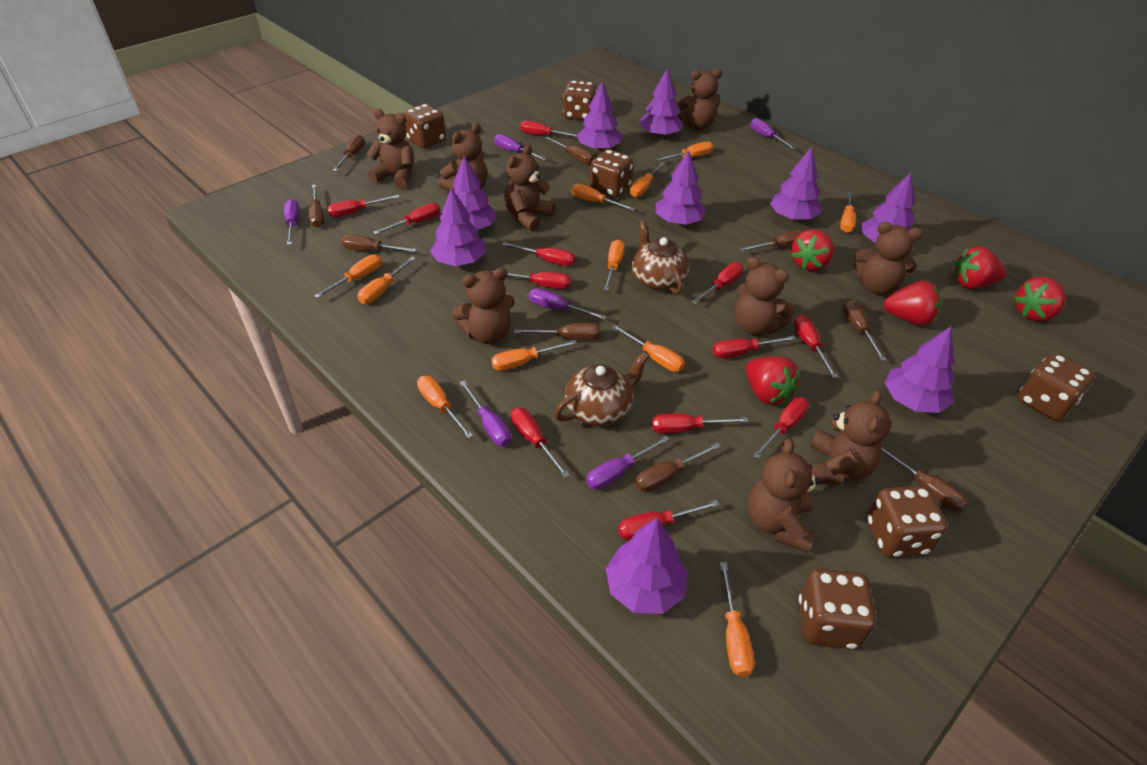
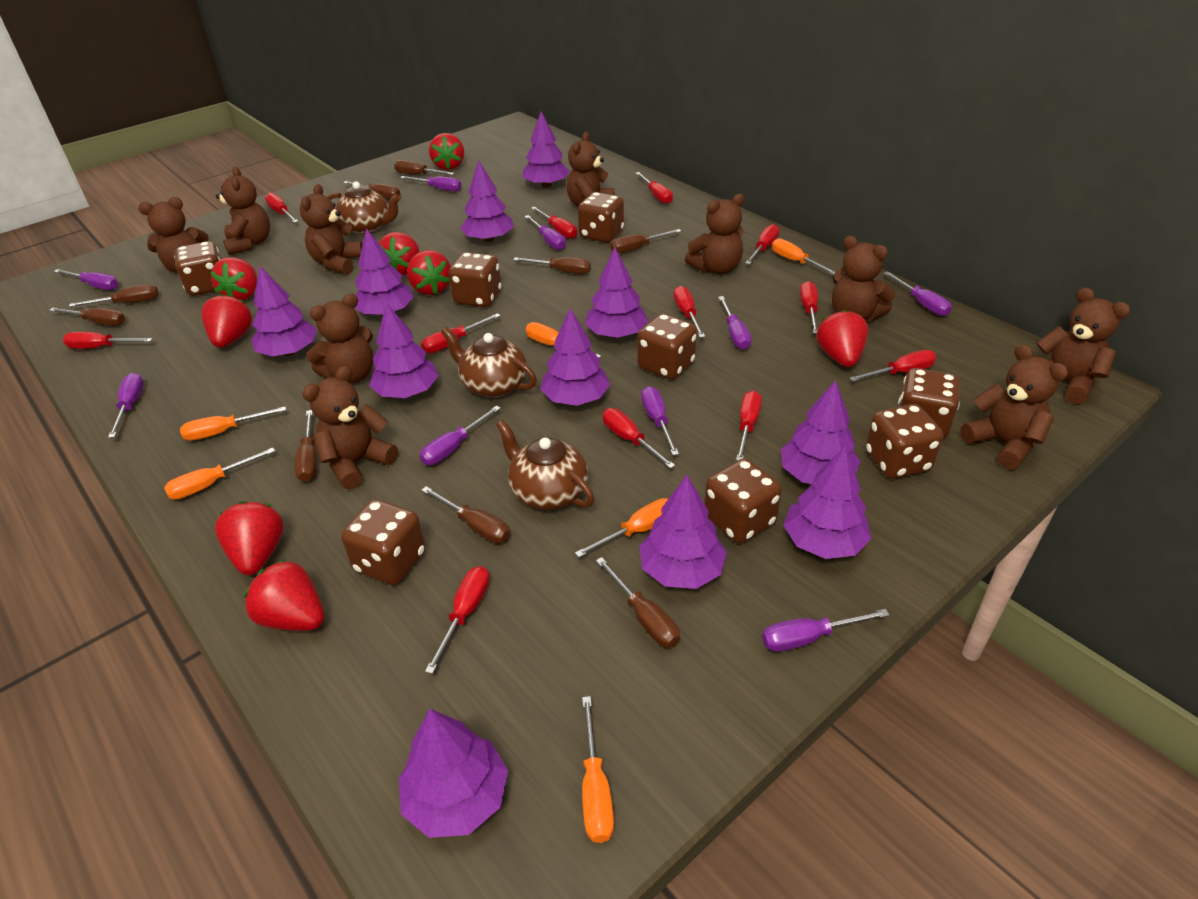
brown dice: 6 -> 8
brown teapot: 2 -> 3
brown teddy bear: 9 -> 10
orange screwdriver: 11 -> 6
purple screwdriver: 6 -> 9
purple tree: 9 -> 11
red strawberry: 5 -> 8

